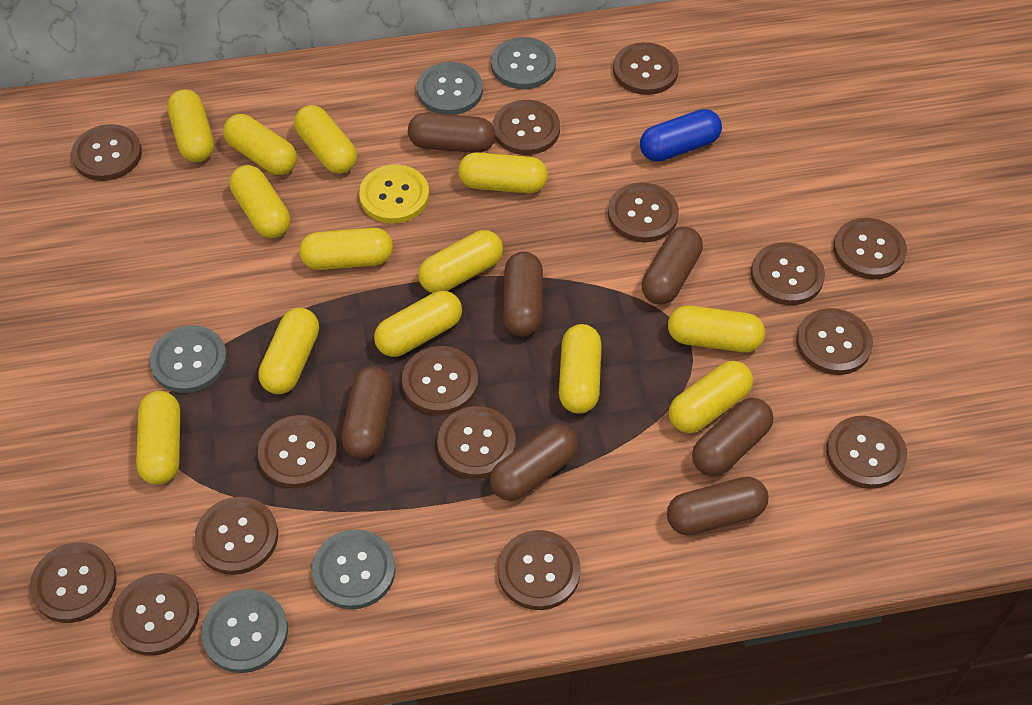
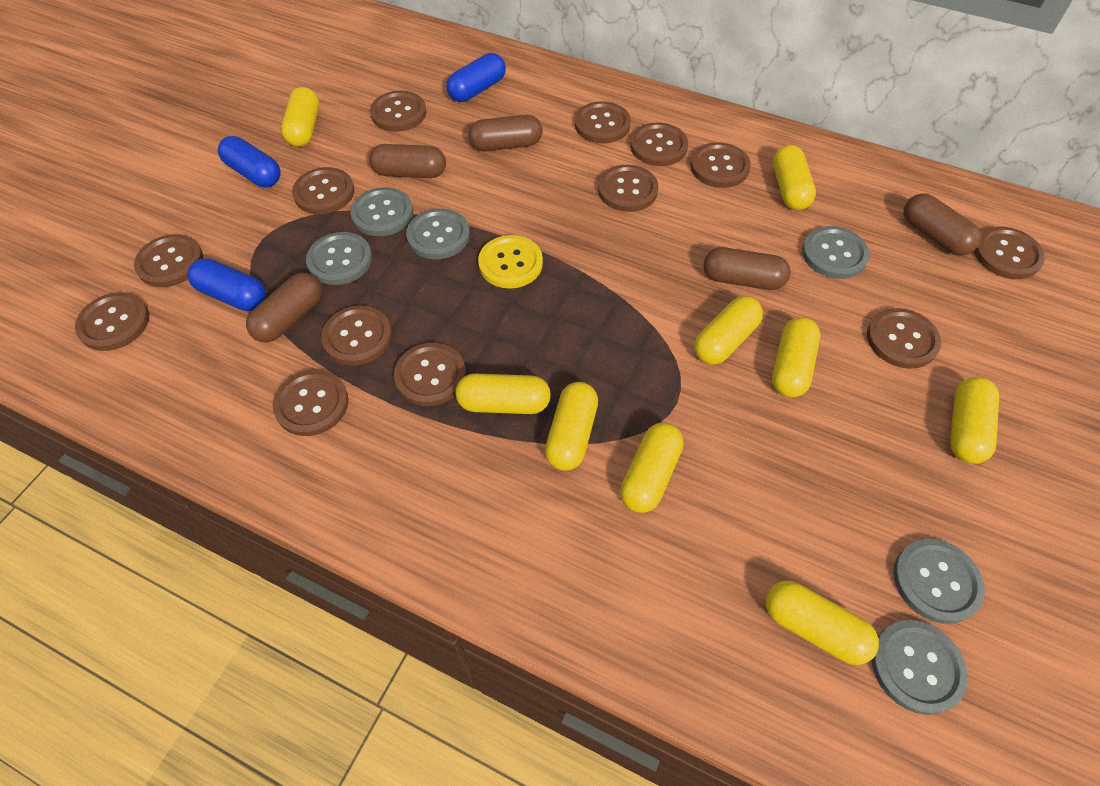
blue capsule: 1 -> 3
brown button: 15 -> 13
brown capsule: 7 -> 5
grey button: 5 -> 6
yellow capsule: 13 -> 9

